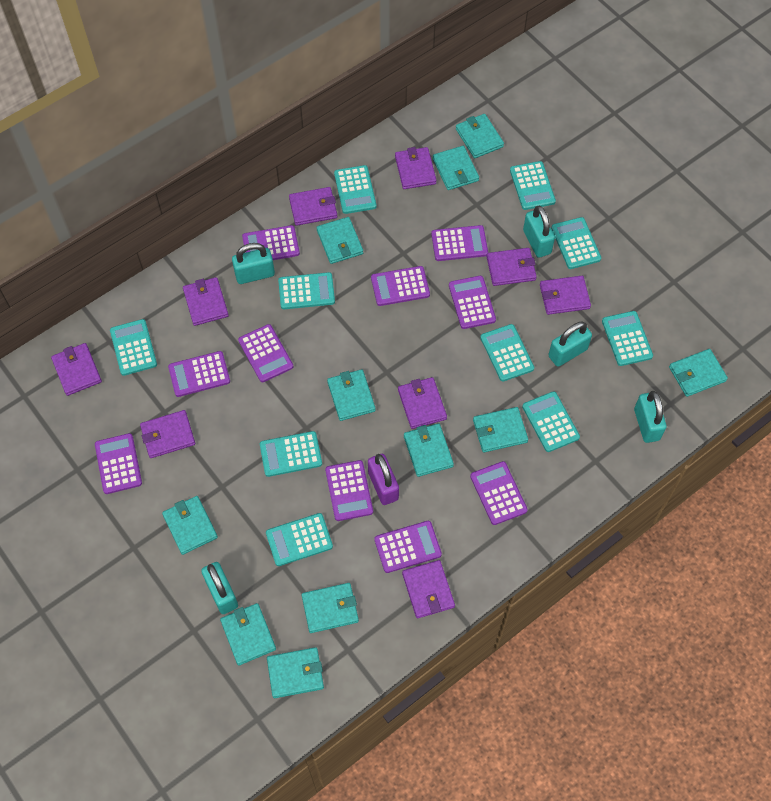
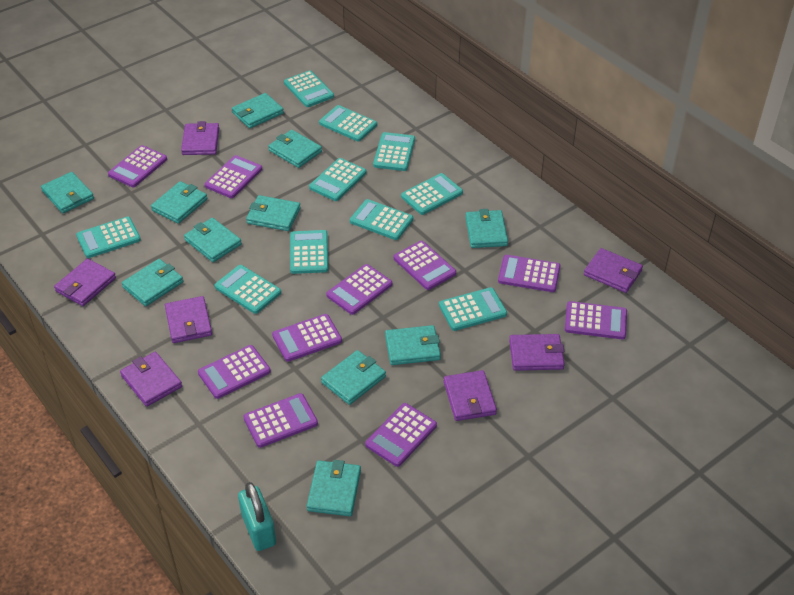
purple padlock: 1 -> 0
purple wallet: 9 -> 7
turquoise padlock: 5 -> 1

